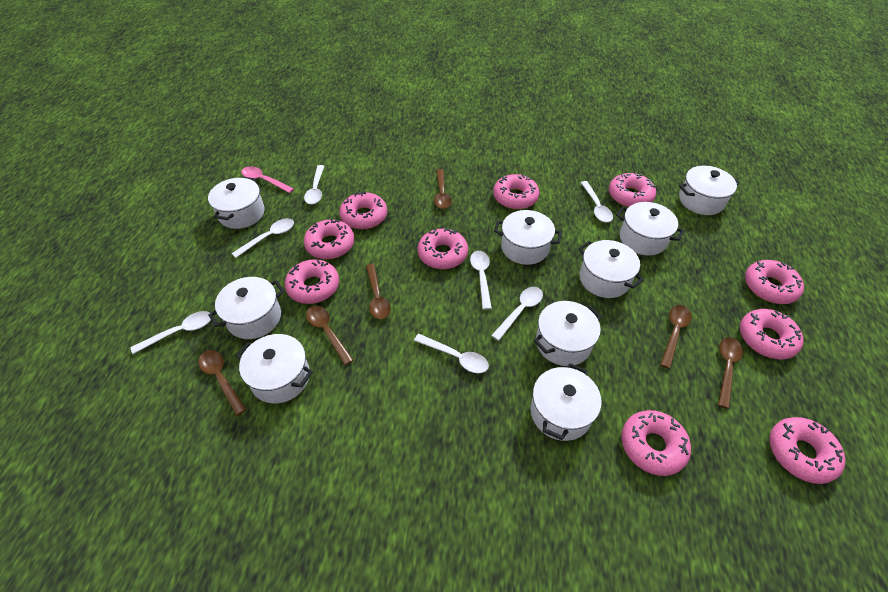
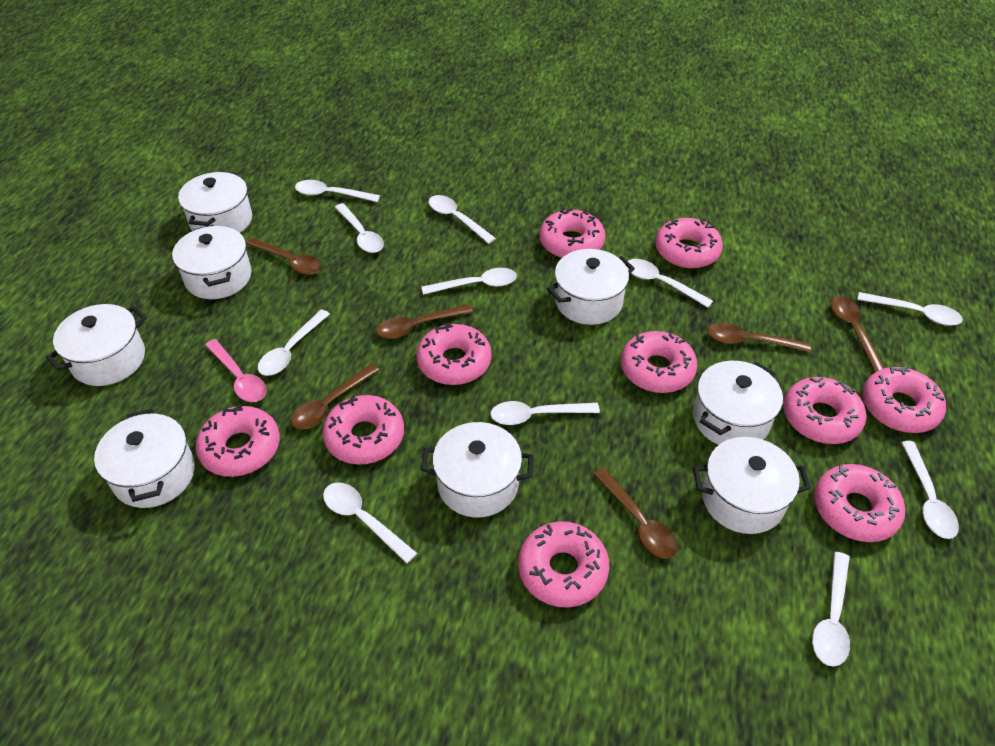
white pot: 9 -> 8
white spoon: 7 -> 11

